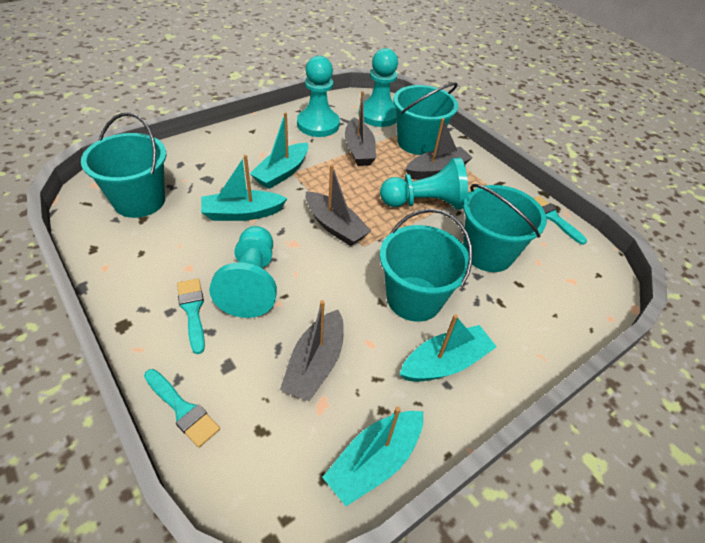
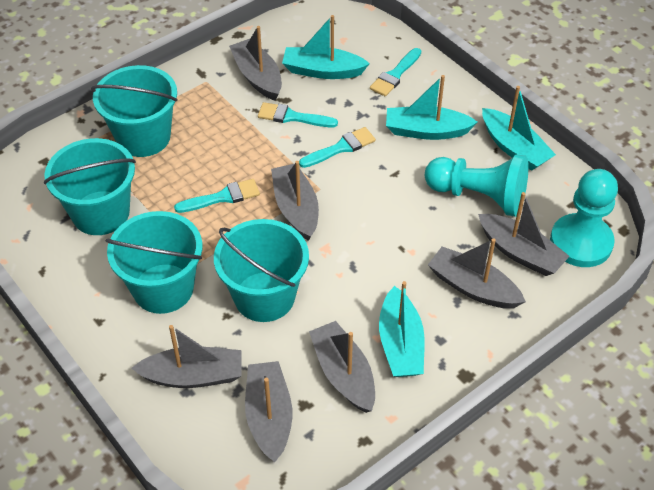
grey boat: 4 -> 7
turquoise brush: 3 -> 4
turquoise pawn: 4 -> 2

